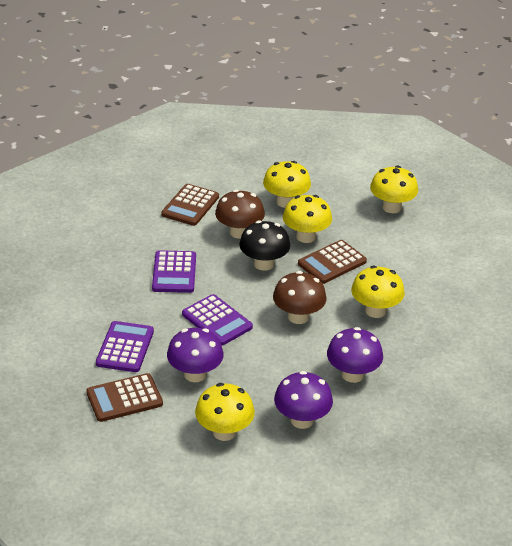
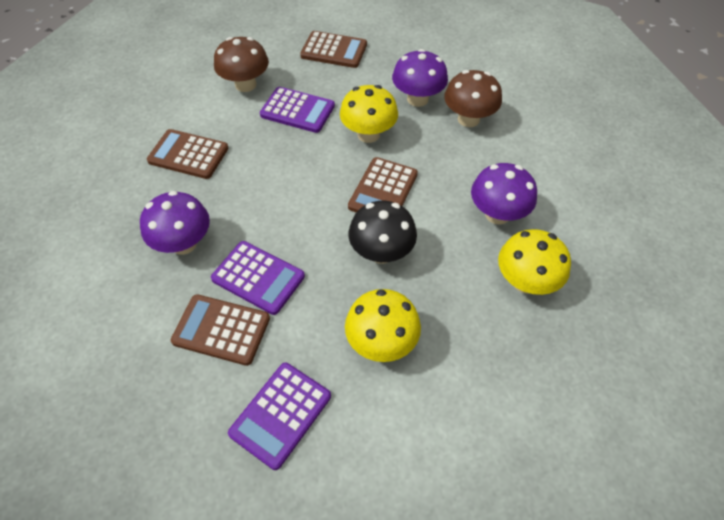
brown calculator: 3 -> 4
yellow mushroom: 5 -> 3

